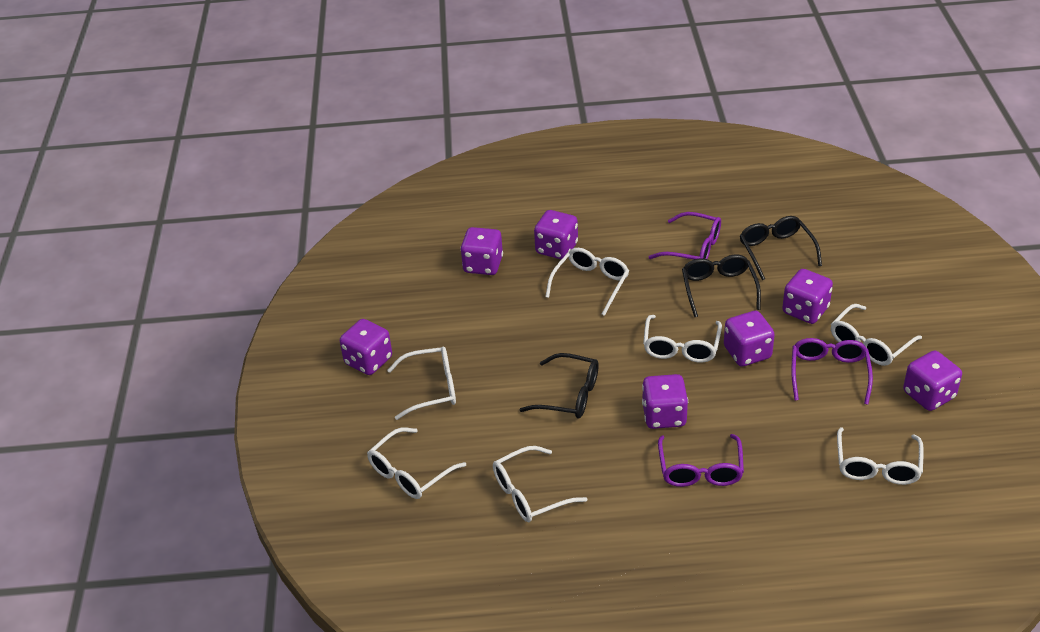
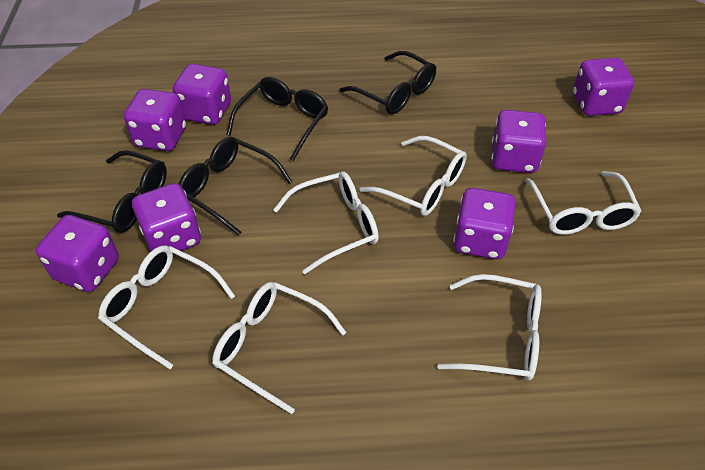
black glasses: 3 -> 4
purple glasses: 3 -> 0
white glasses: 7 -> 6

